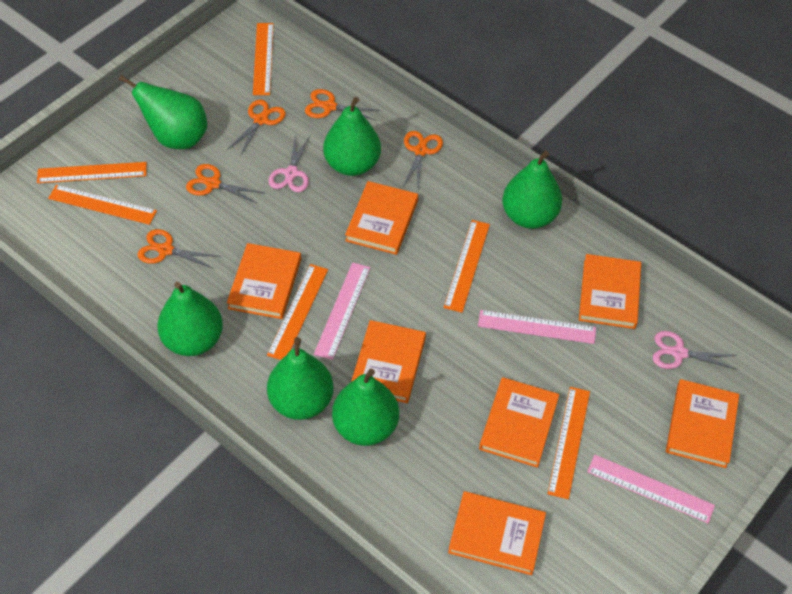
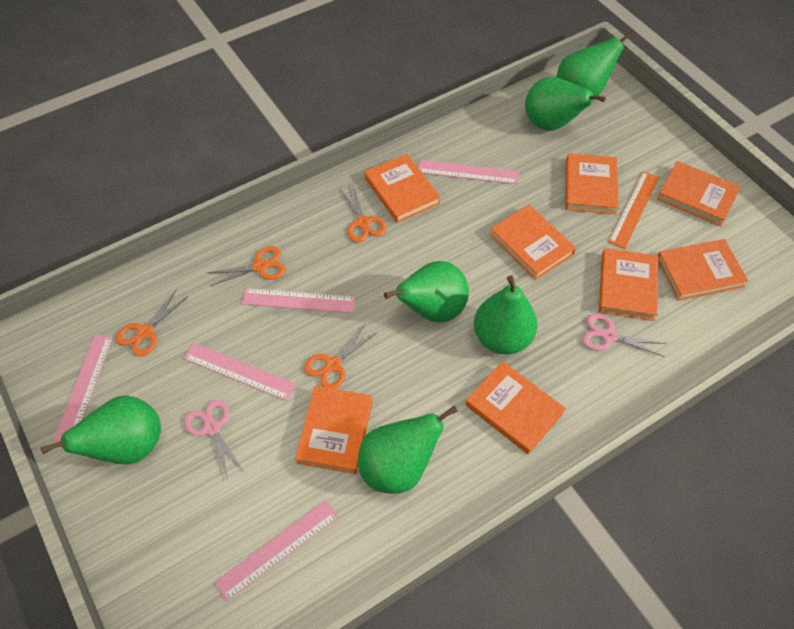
orange book: 7 -> 8
orange ruler: 6 -> 1
orange scissors: 5 -> 4
pink ruler: 3 -> 5

